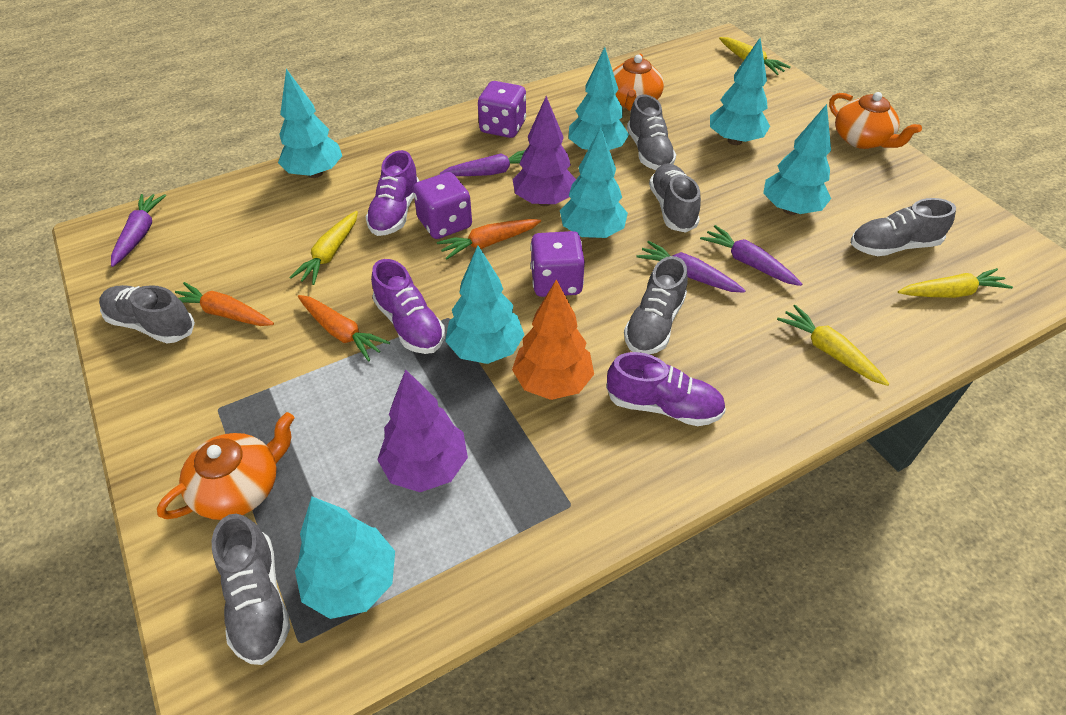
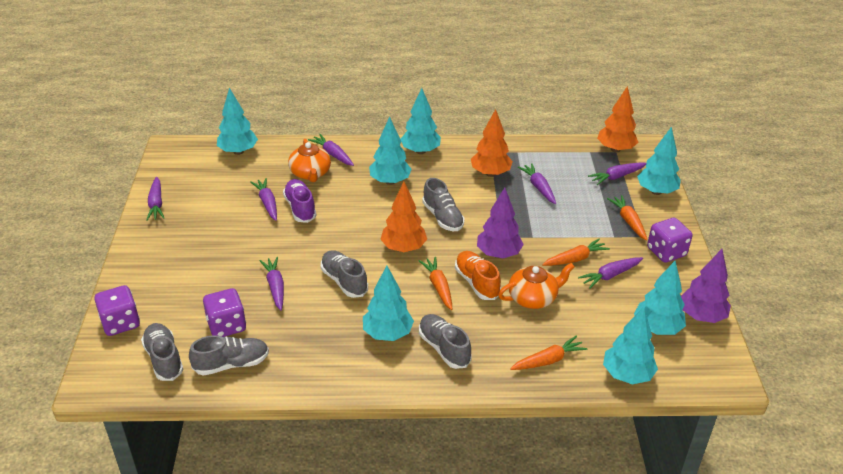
grey shoe: 6 -> 5
orange carrot: 3 -> 4
orange shoe: 0 -> 1
orange teapot: 3 -> 2
orange tree: 1 -> 3
purple carrot: 4 -> 7
purple shoe: 3 -> 1
yellow carrot: 4 -> 0

